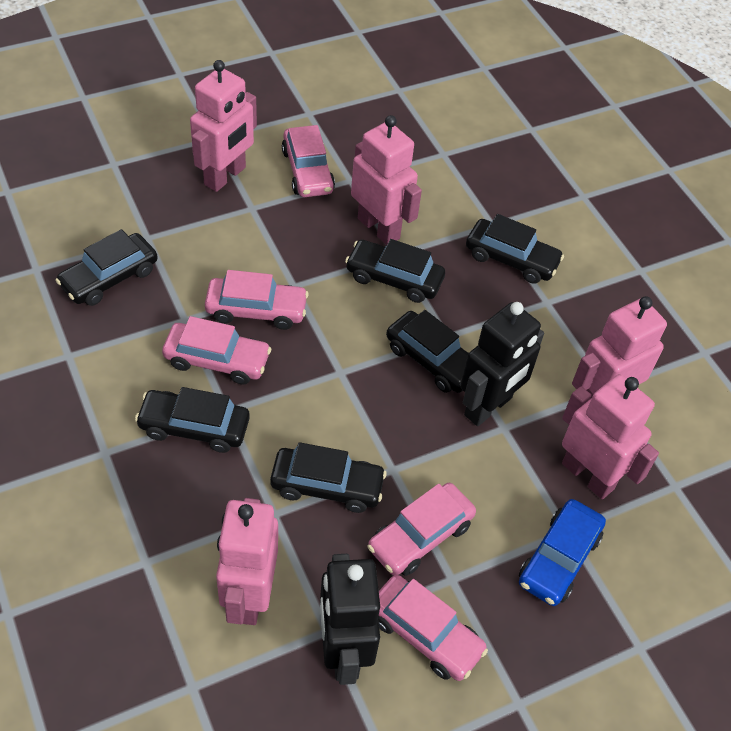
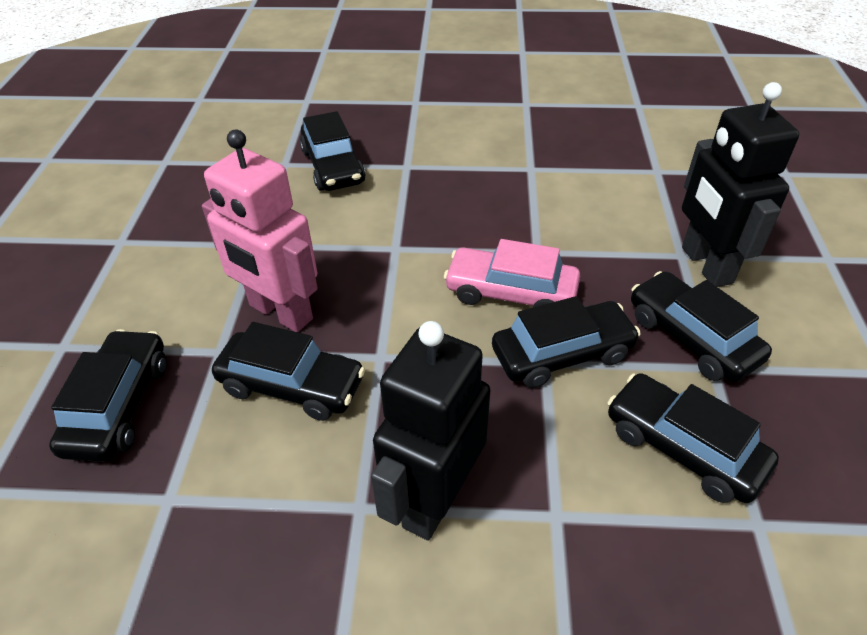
blue car: 1 -> 0
pink car: 5 -> 1
pink robot: 5 -> 1

